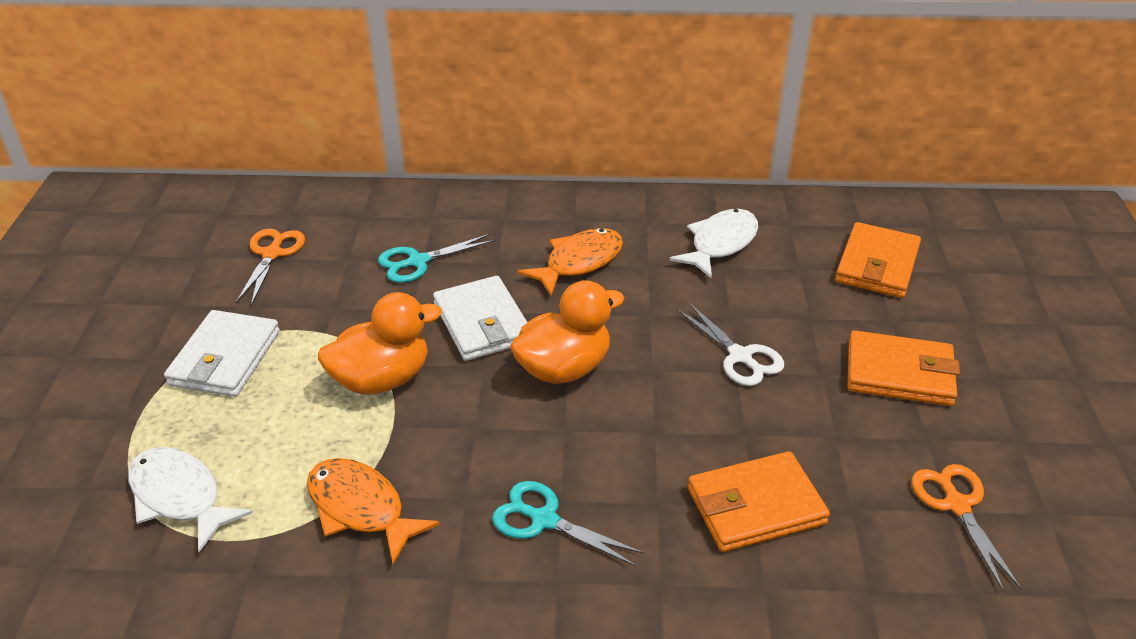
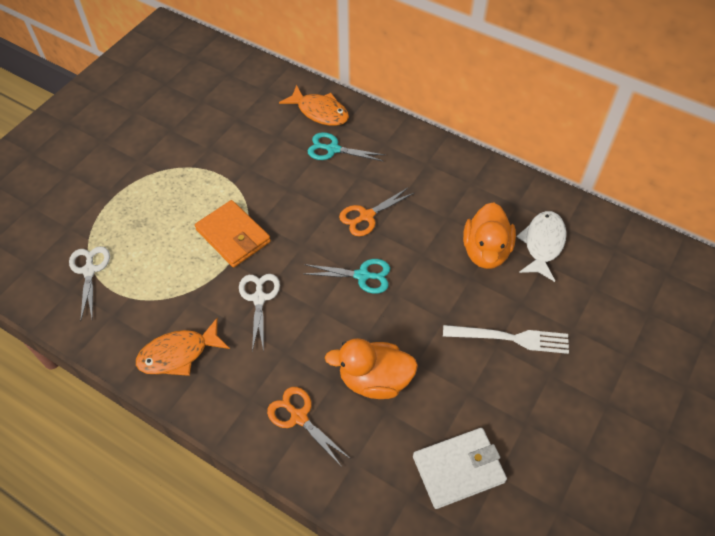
orange wallet: 3 -> 1
white fish: 2 -> 1
white fork: 0 -> 1
white scissors: 1 -> 2
white wallet: 2 -> 1

